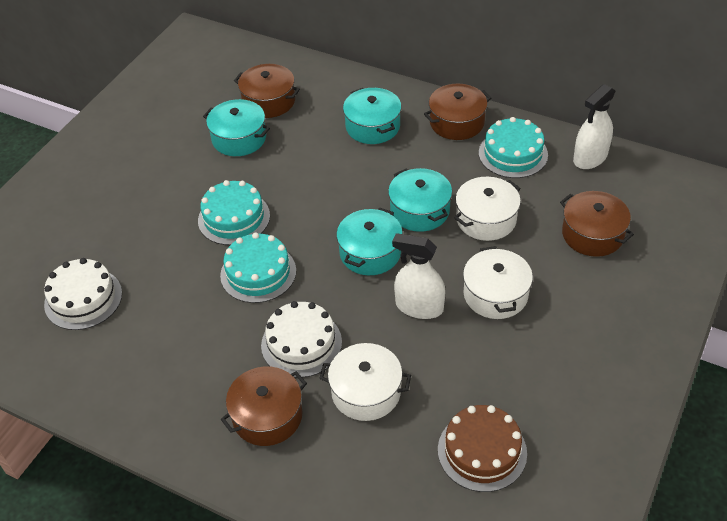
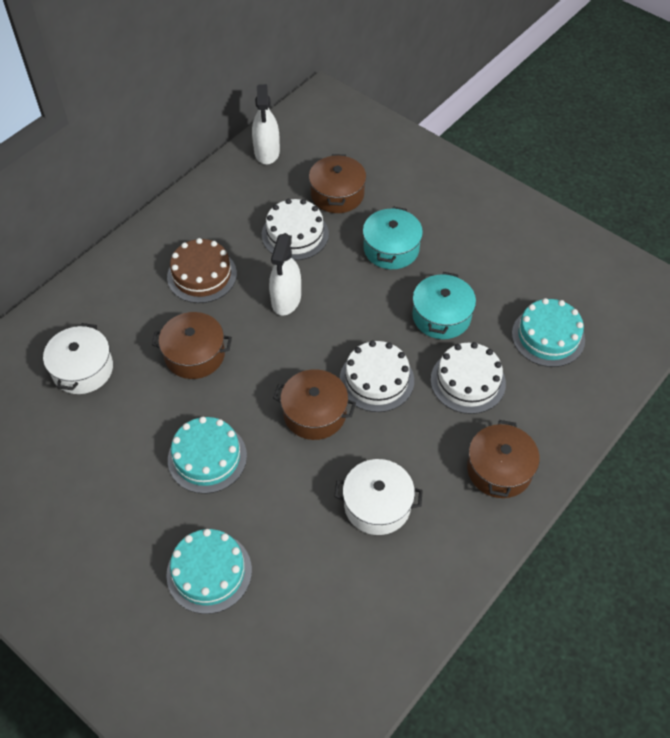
turquoise pot: 4 -> 2
white cake: 2 -> 3
white pot: 3 -> 2

